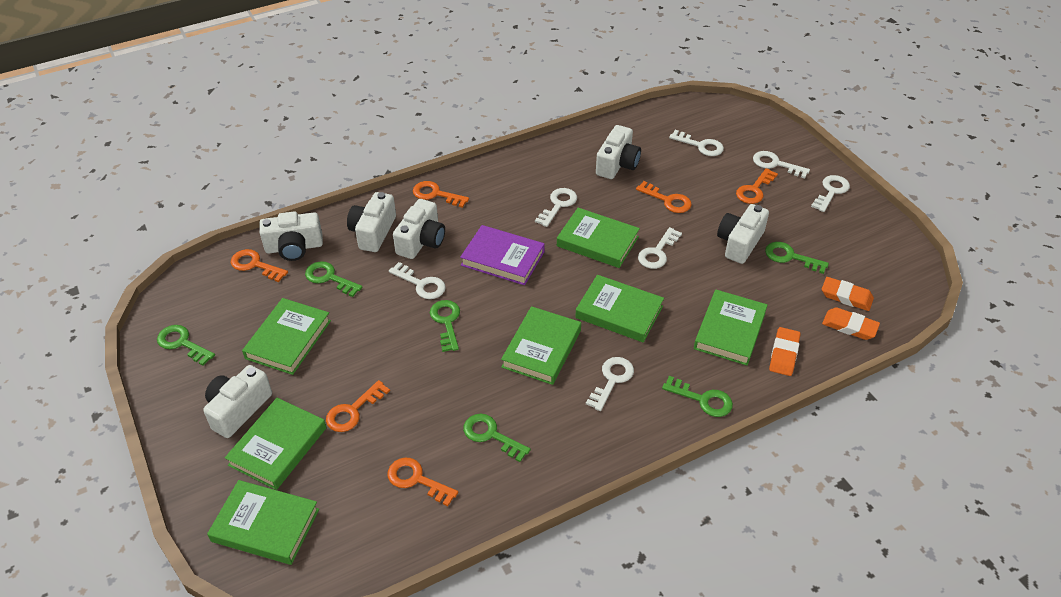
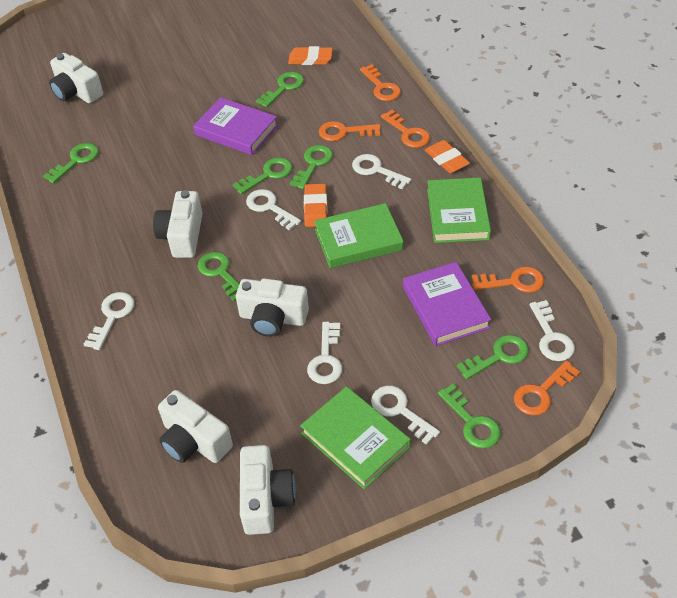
green book: 7 -> 3
green key: 6 -> 7
orange key: 6 -> 5
purple book: 1 -> 2
white camera: 6 -> 5
white key: 7 -> 6

